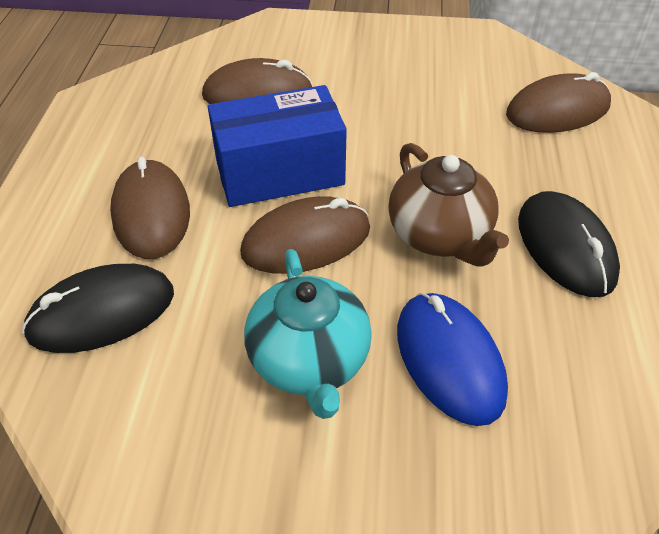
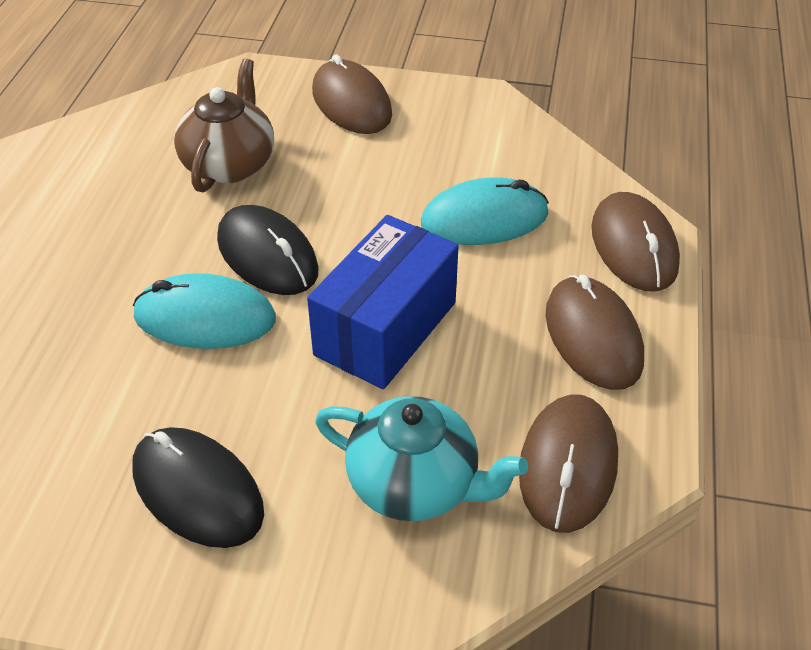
blue mouse: 1 -> 0
turquoise mouse: 0 -> 2

